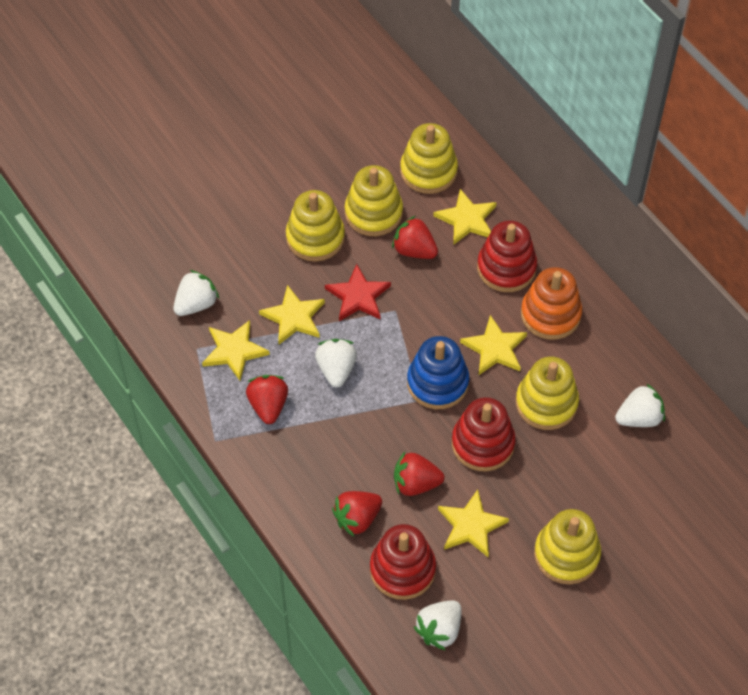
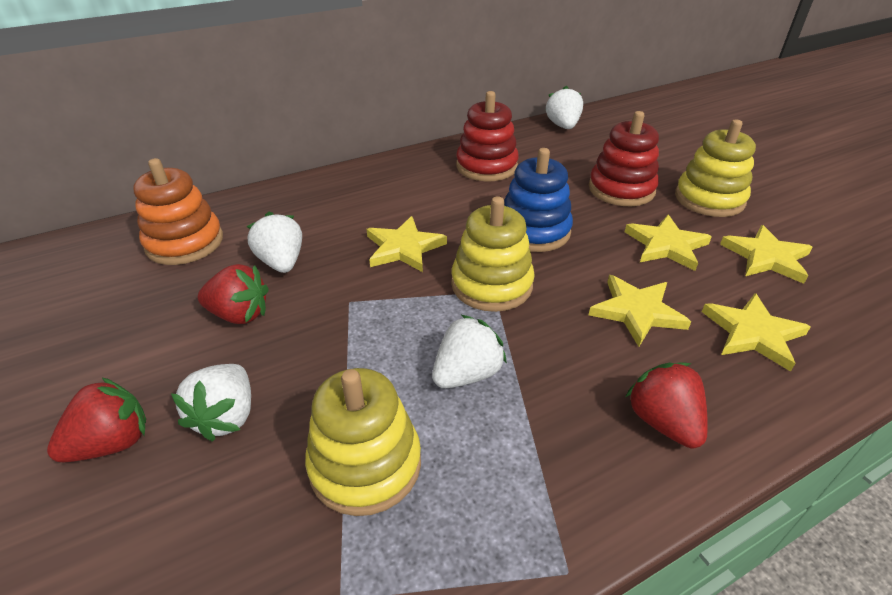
red stacking toy: 3 -> 2
red star: 1 -> 0
red strawberry: 4 -> 3
yellow stacking toy: 5 -> 3

